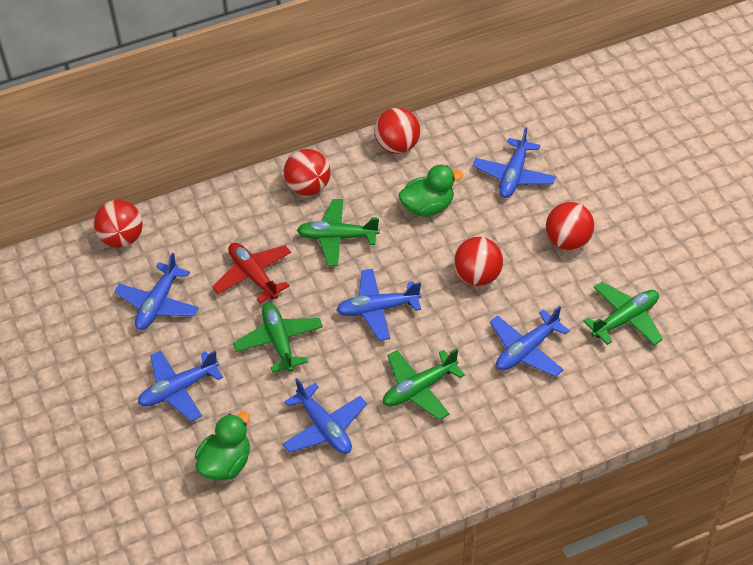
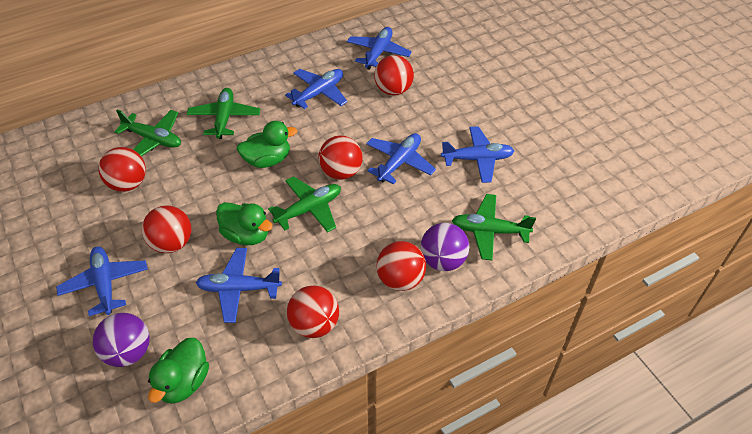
green duck: 2 -> 3
purple ball: 0 -> 2
red ball: 5 -> 6
red plane: 1 -> 0

